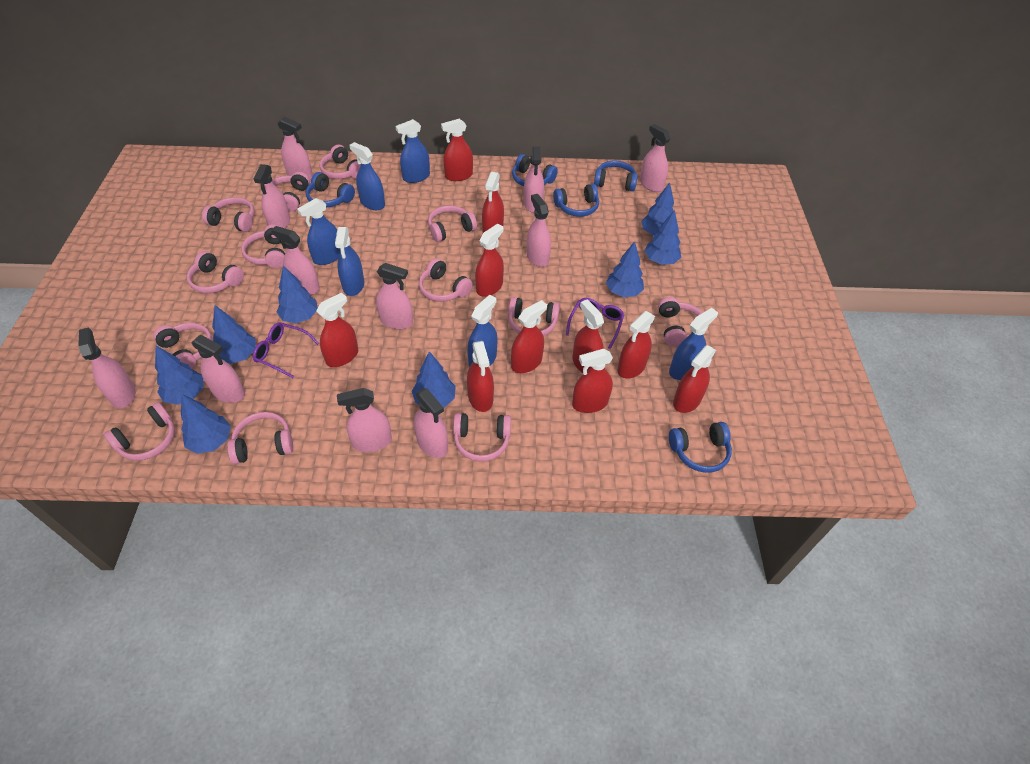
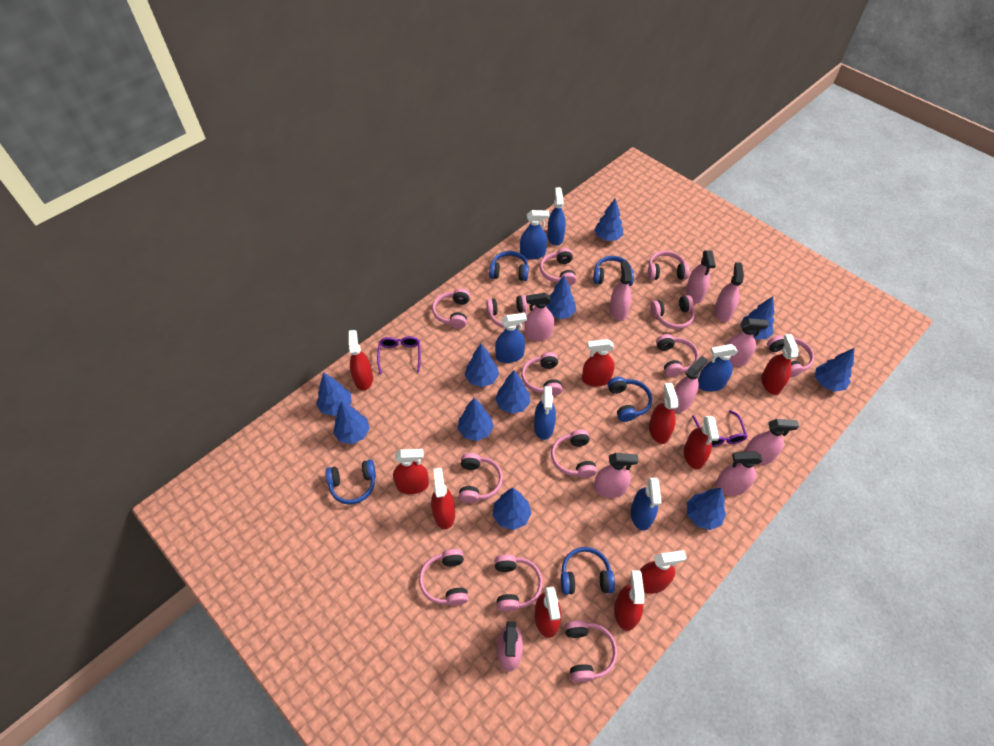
blue tree: 8 -> 11
pink spray bottle: 11 -> 10

